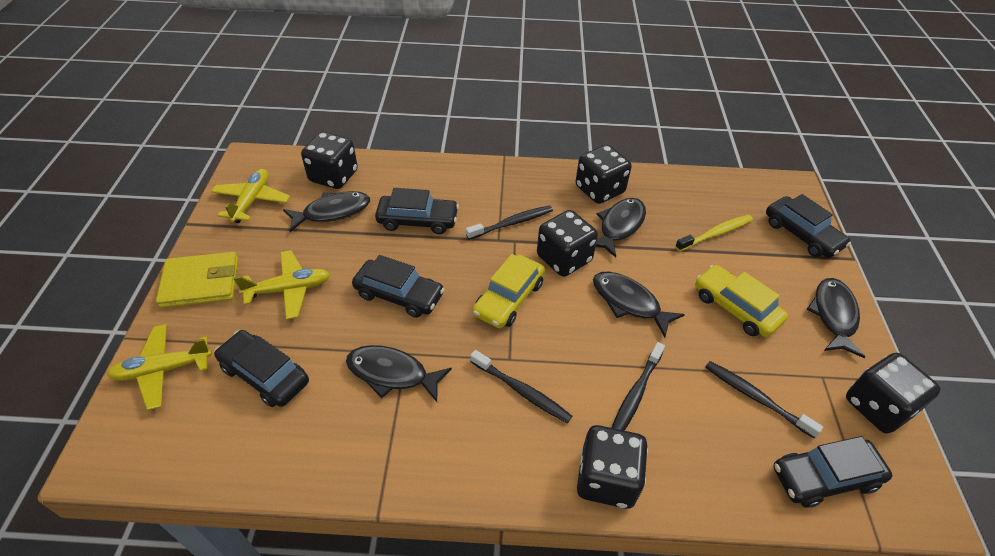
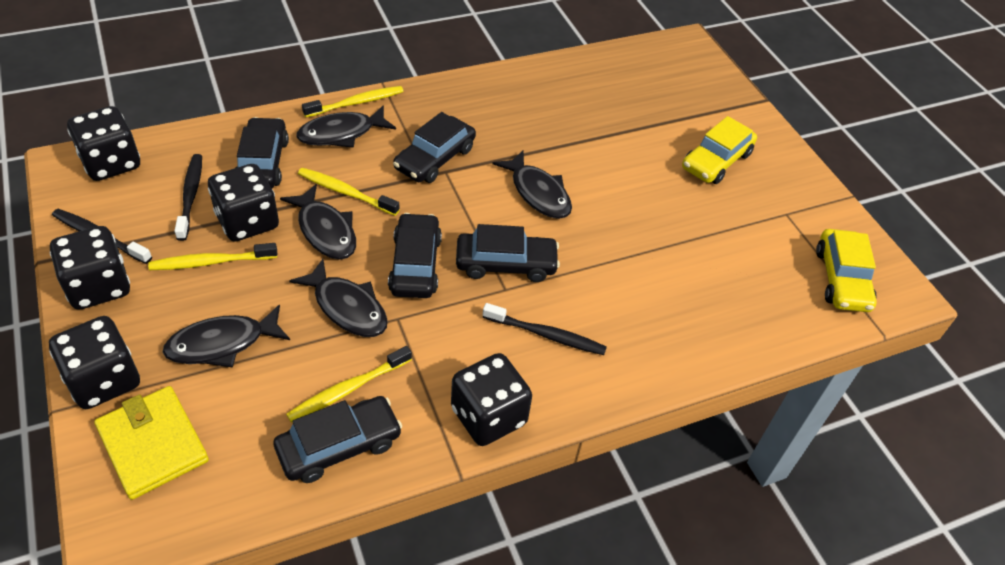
black toothbrush: 4 -> 3
yellow plane: 3 -> 0
yellow toothbrush: 1 -> 4

